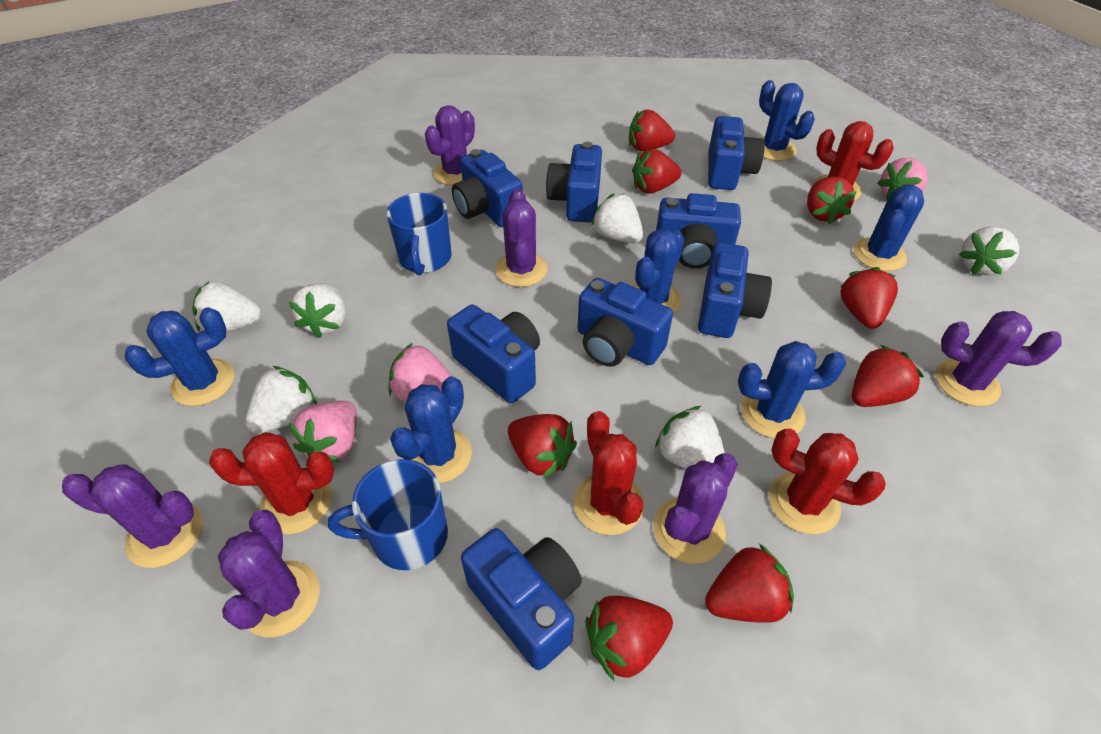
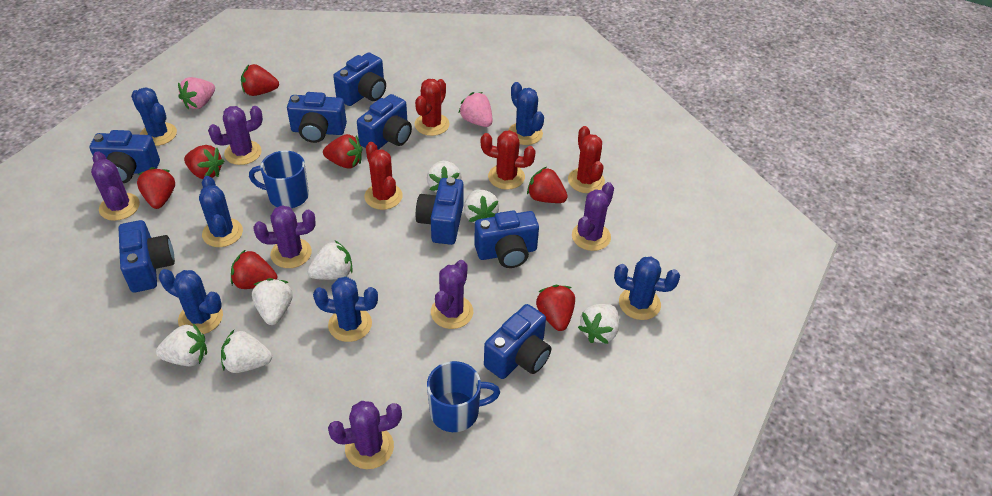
pink strawberry: 3 -> 2
red strawberry: 8 -> 7
white strawberry: 6 -> 7

